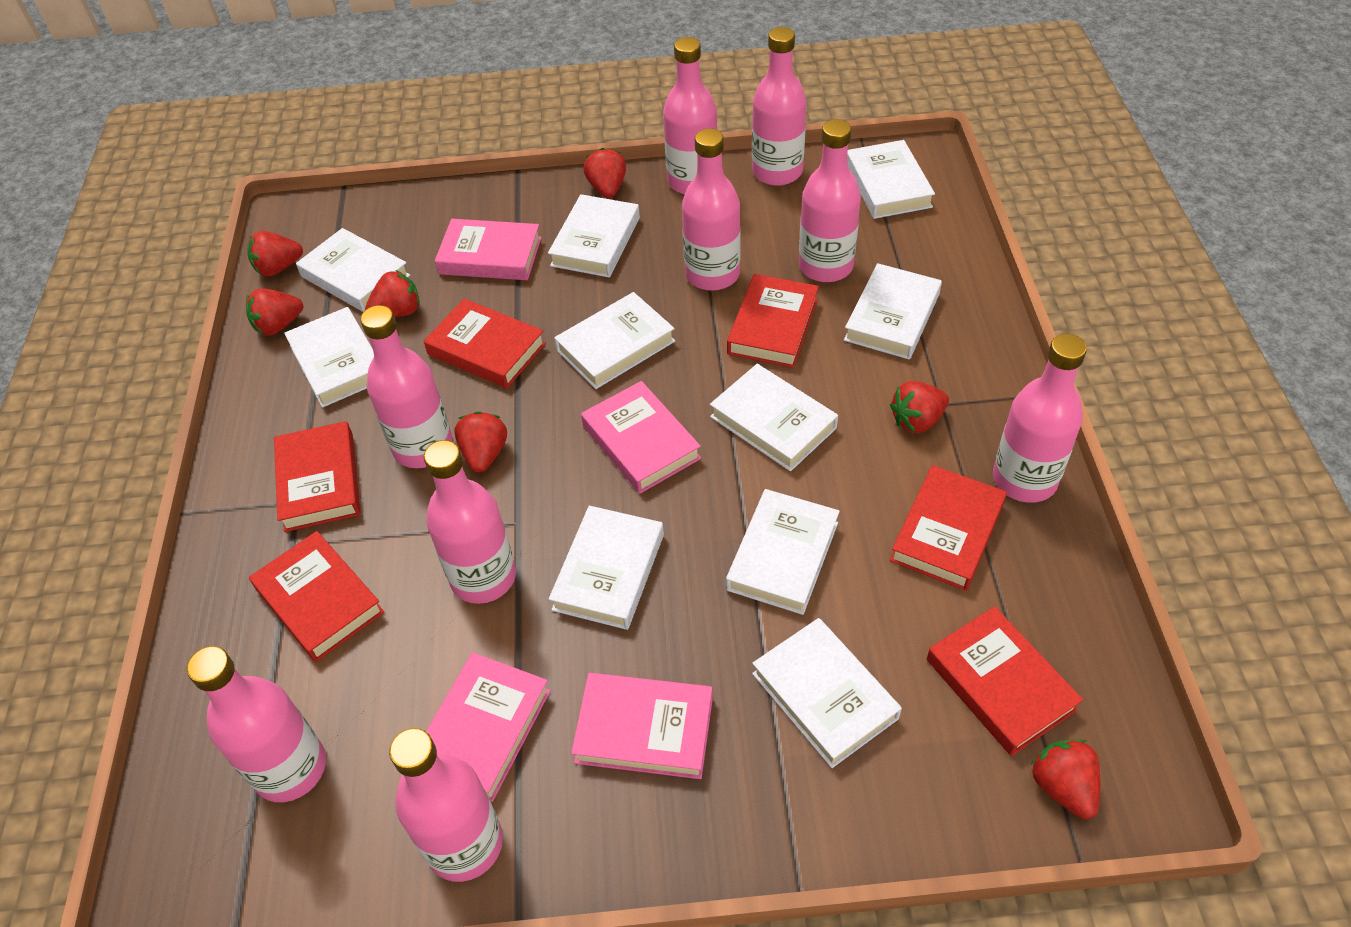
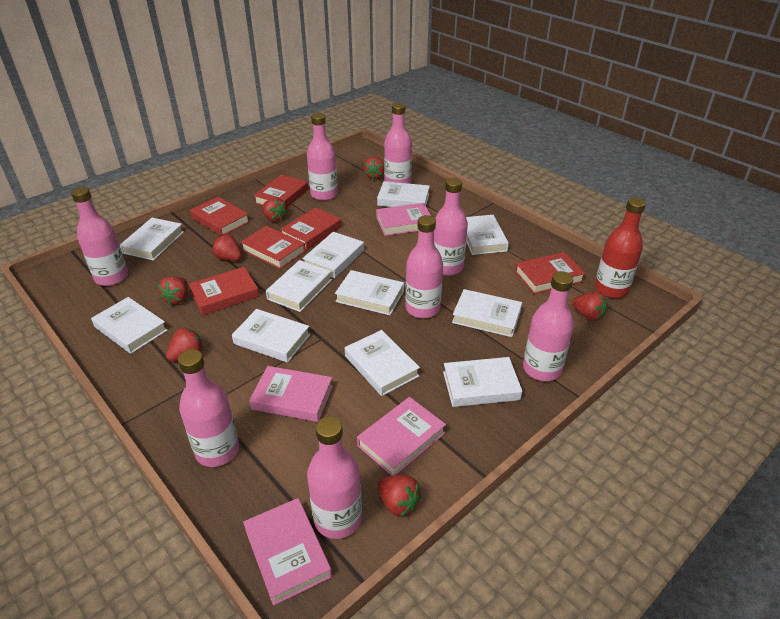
pink bottle: 9 -> 8
red bottle: 0 -> 1
white book: 10 -> 11

